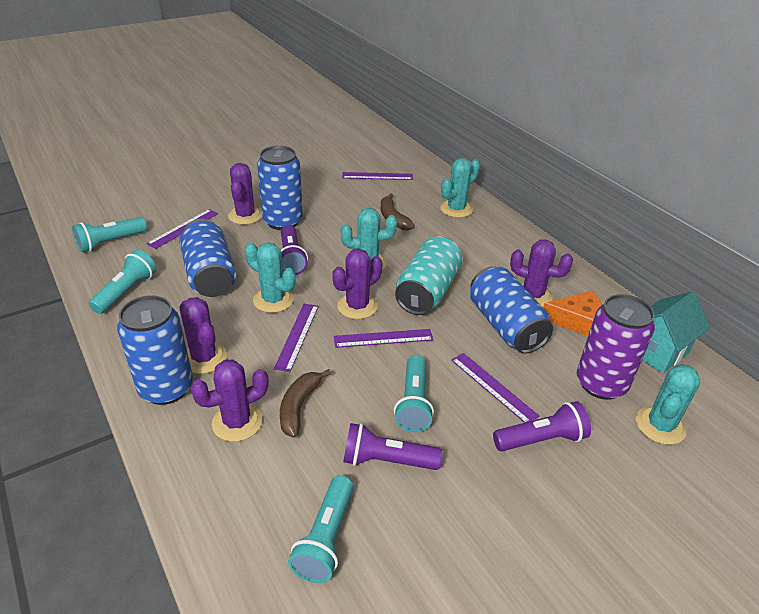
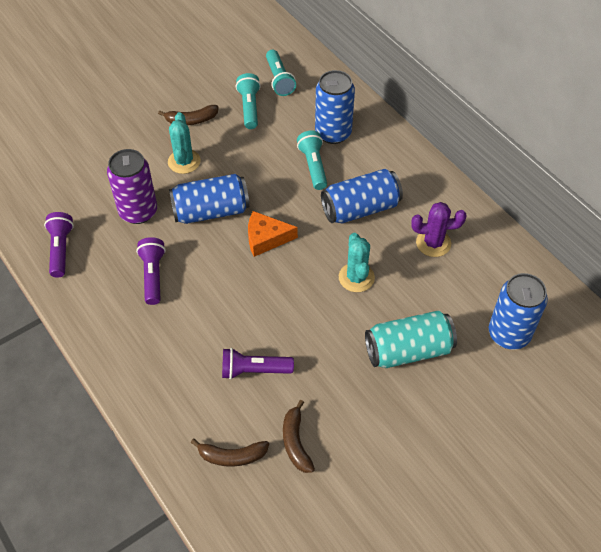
brown banana: 2 -> 3
purple cactus: 5 -> 1
purple ruler: 5 -> 0
turquoise cactus: 4 -> 2
turquoise flashlight: 4 -> 3
turquoise house: 1 -> 0

